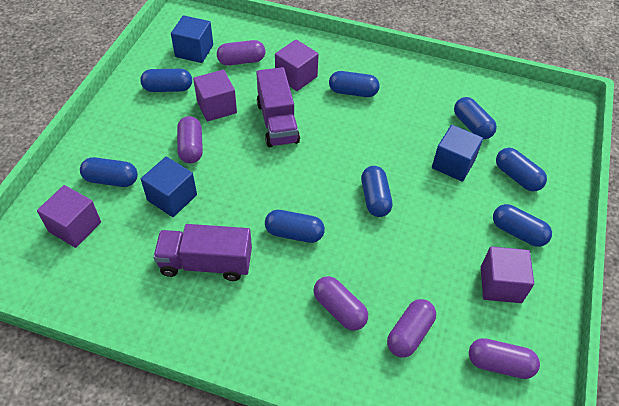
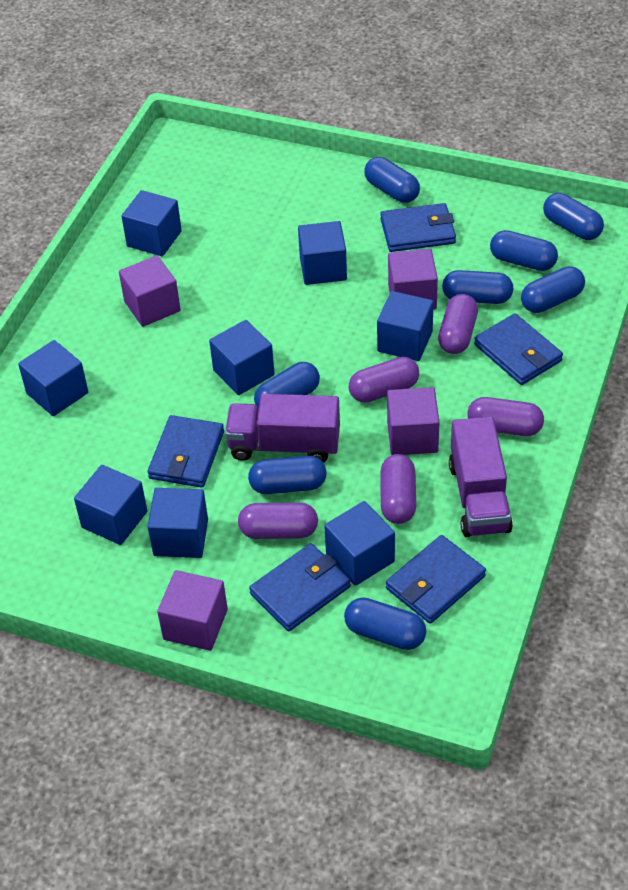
blue cube: 3 -> 8
blue wallet: 0 -> 5

